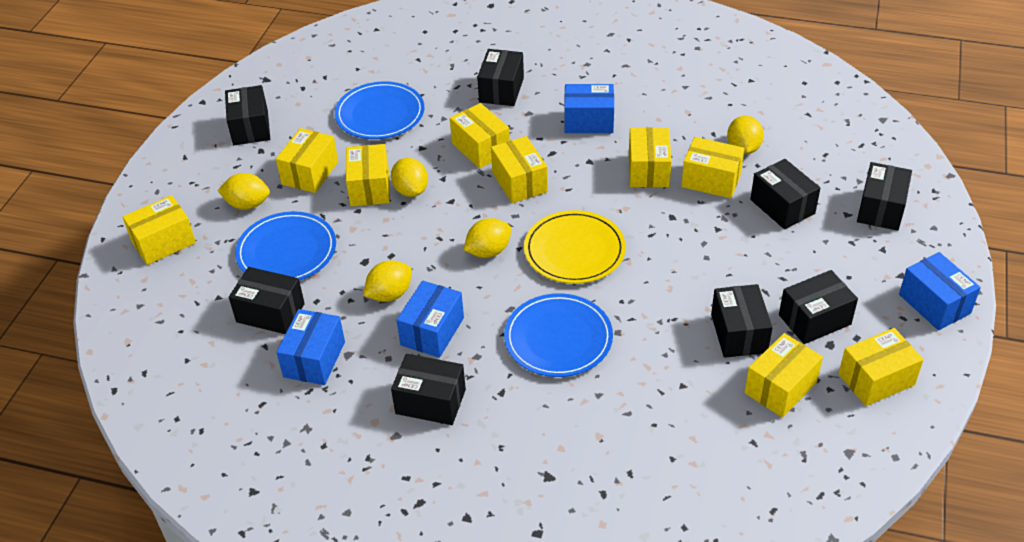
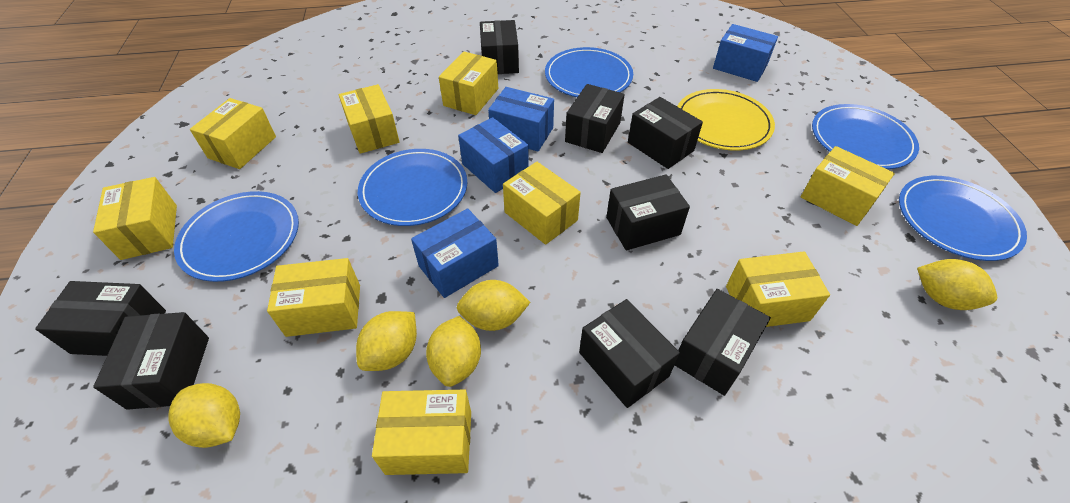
blue plate: 3 -> 5

